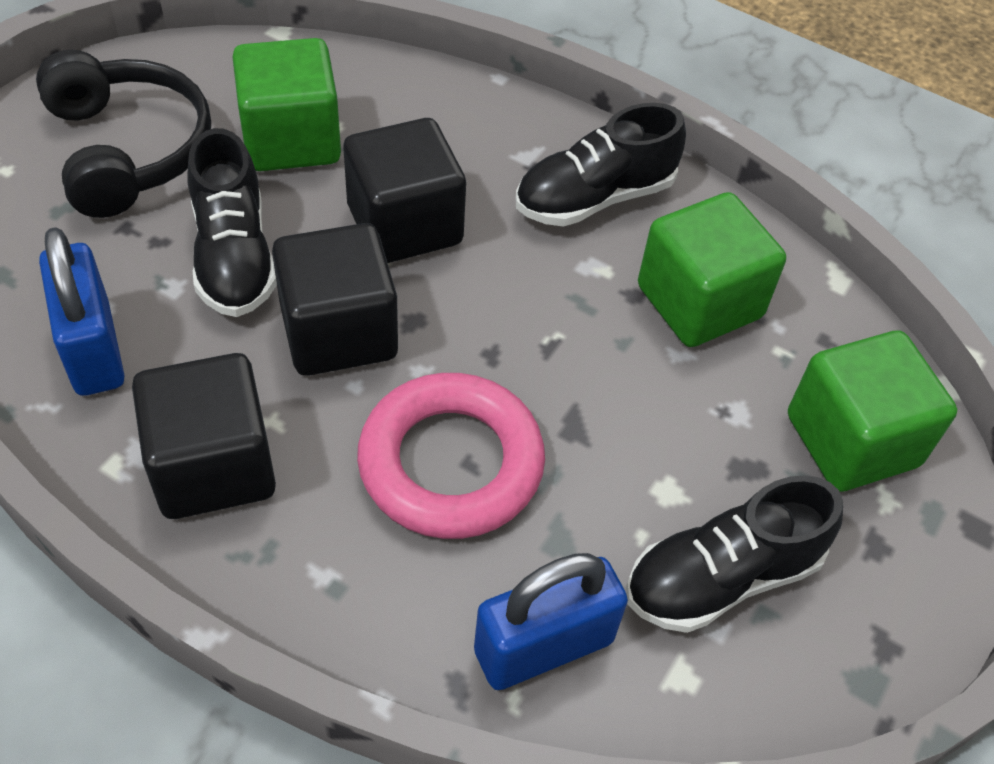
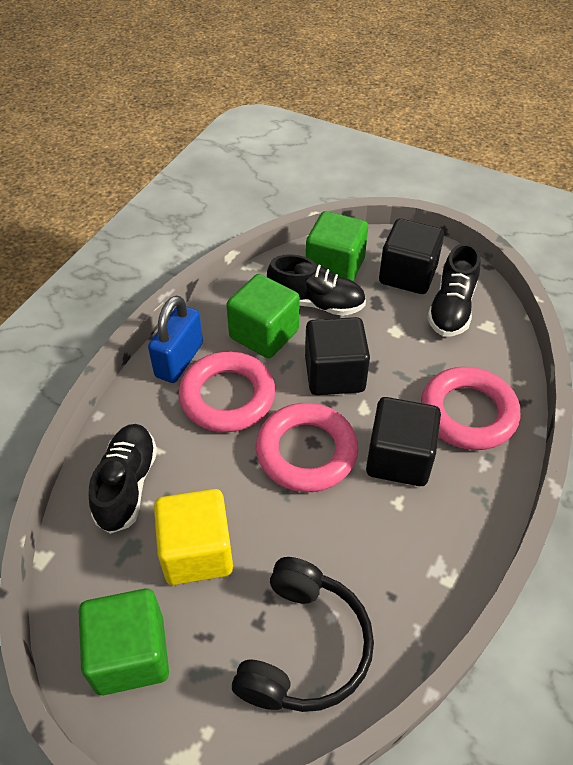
blue padlock: 2 -> 1
pink ring: 1 -> 3
yellow cube: 0 -> 1

